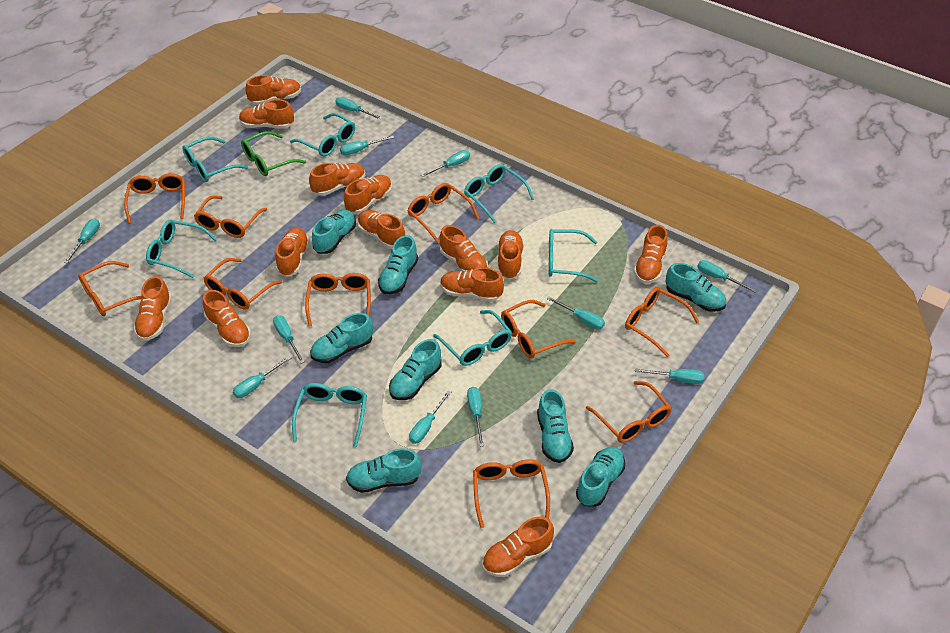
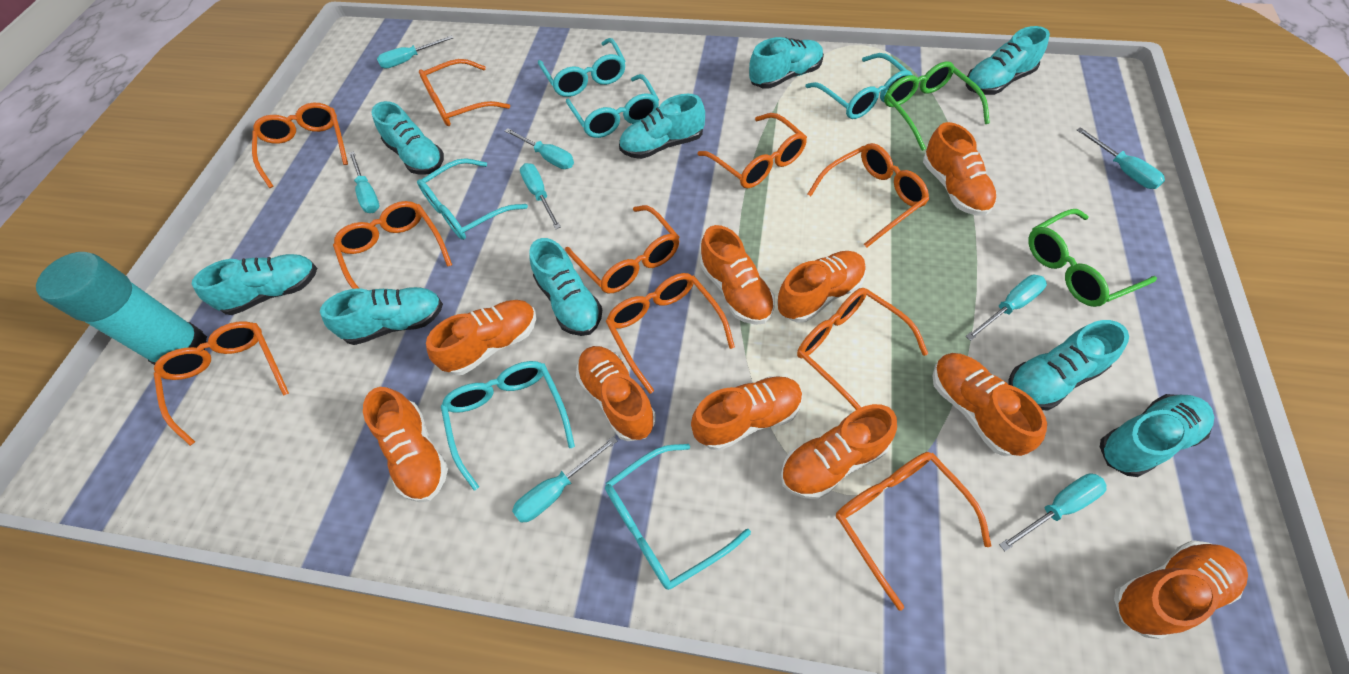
green glasses: 1 -> 2
orange shoe: 13 -> 10
turquoise glasses: 7 -> 6
turquoise glue stick: 0 -> 1
turquoise screwdriver: 11 -> 8
turquoise shoe: 8 -> 9

